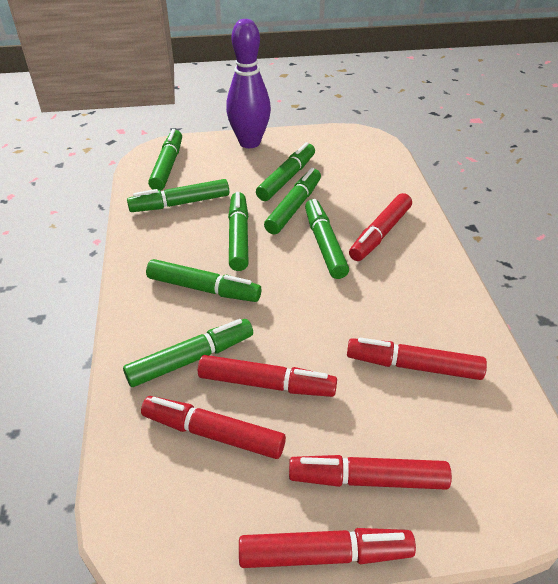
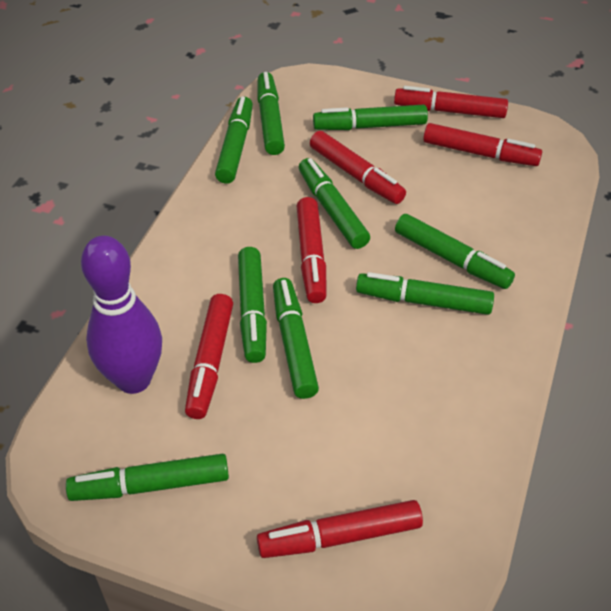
green marker: 8 -> 9

